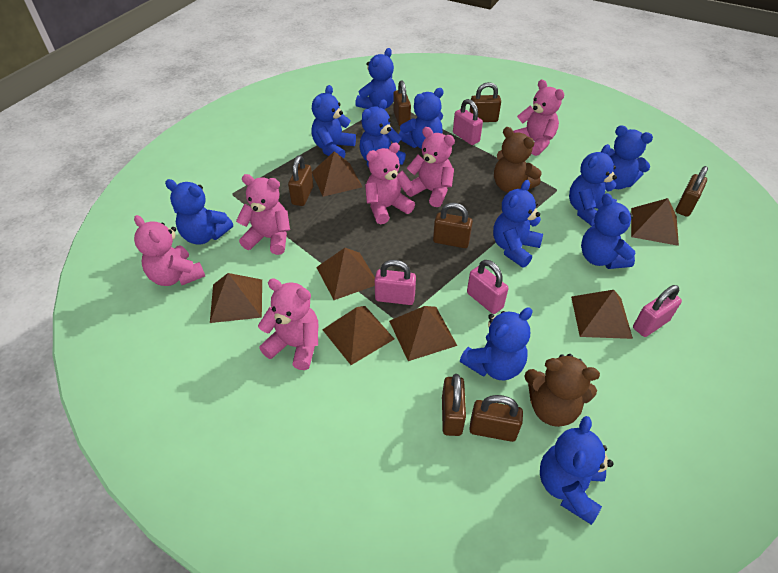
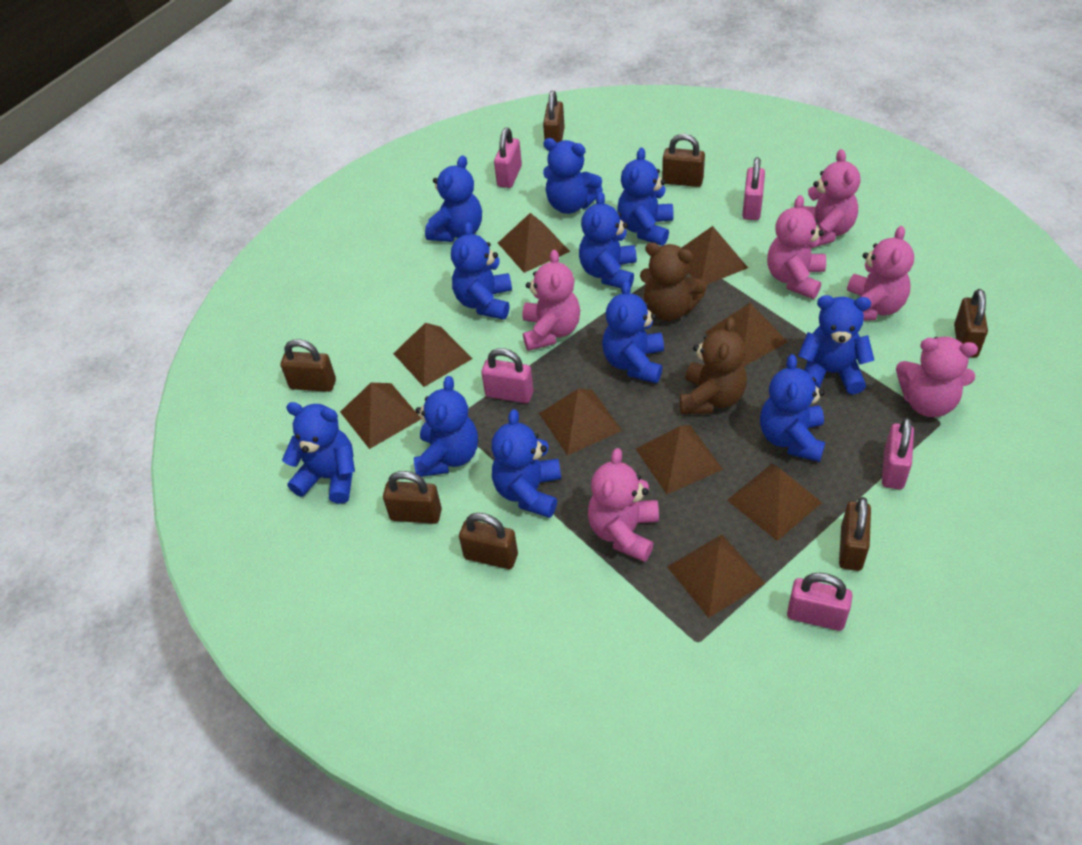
brown pyramid: 7 -> 9
pink padlock: 4 -> 5

